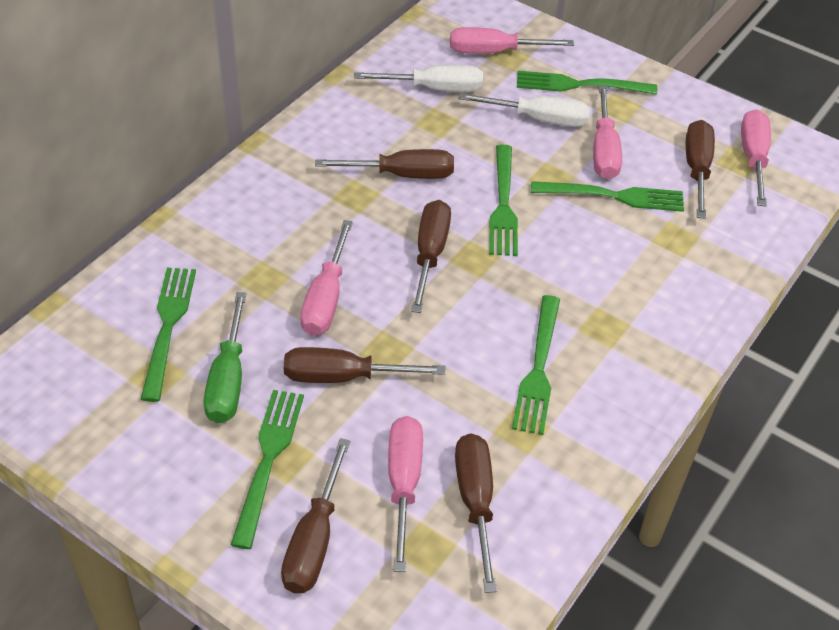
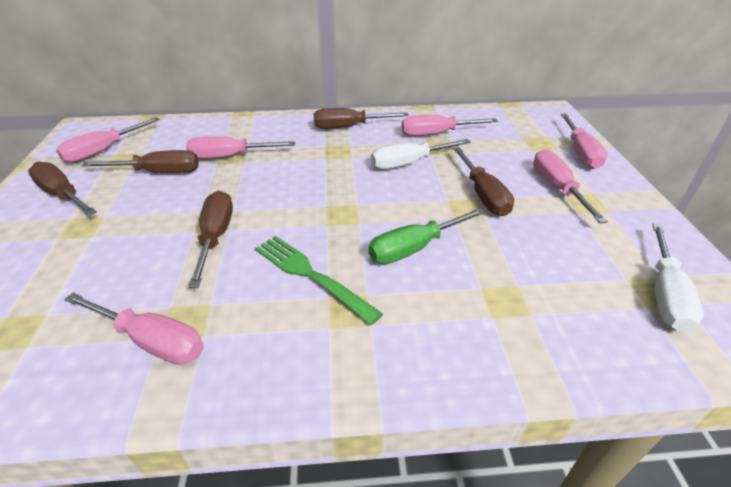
brown screwdriver: 6 -> 5
green fork: 6 -> 1
pink screwdriver: 5 -> 6

